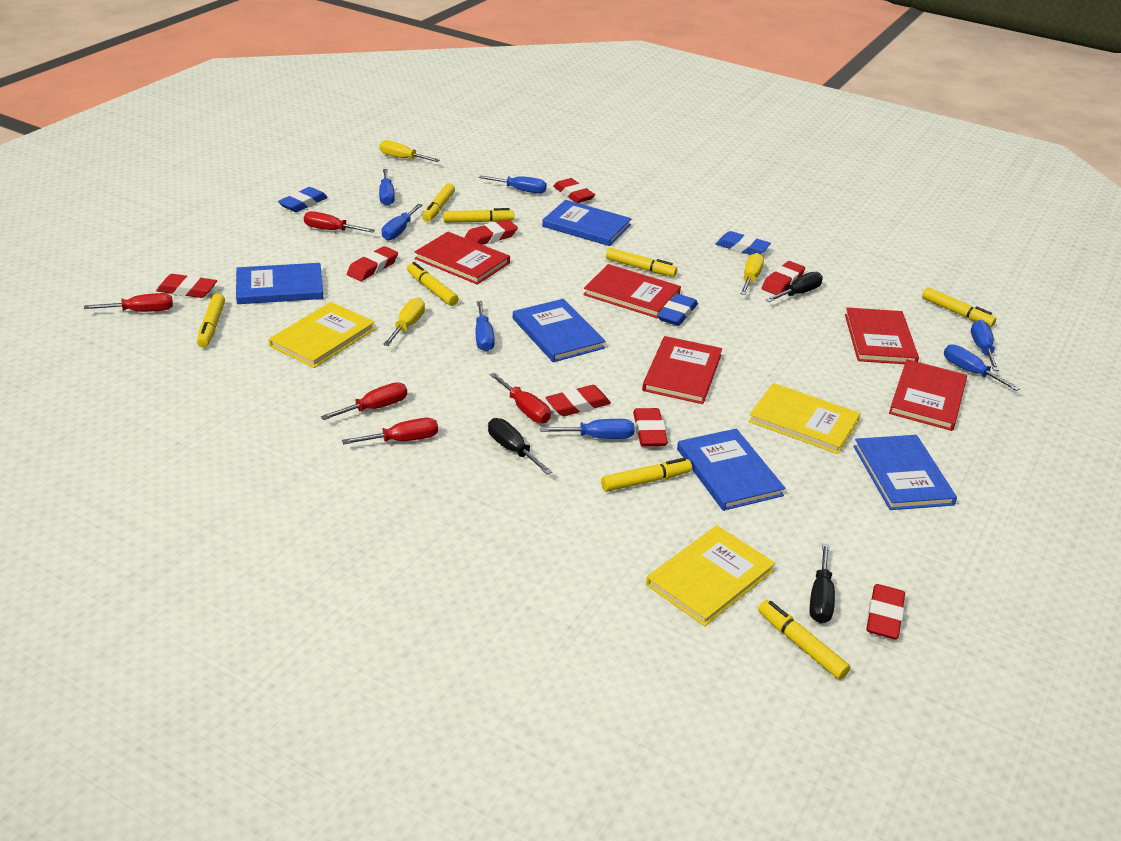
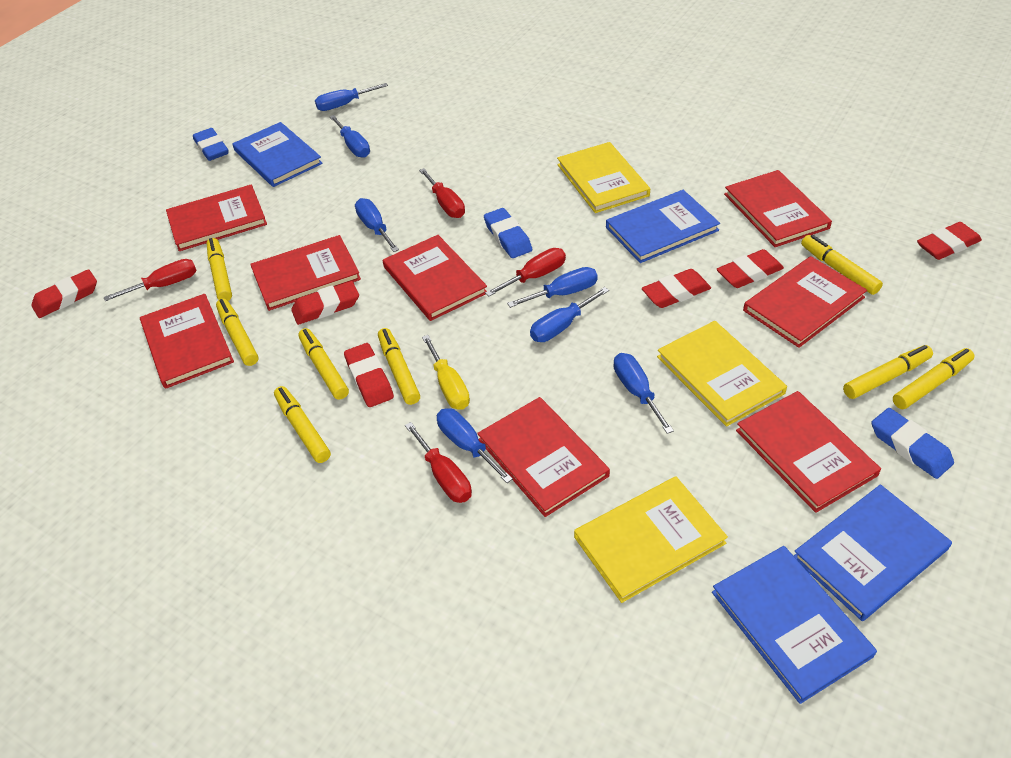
black screwdriver: 3 -> 0
blue book: 5 -> 4
red book: 5 -> 8
red eraser: 8 -> 6
red screwdriver: 5 -> 4
yellow screwdriver: 3 -> 1

